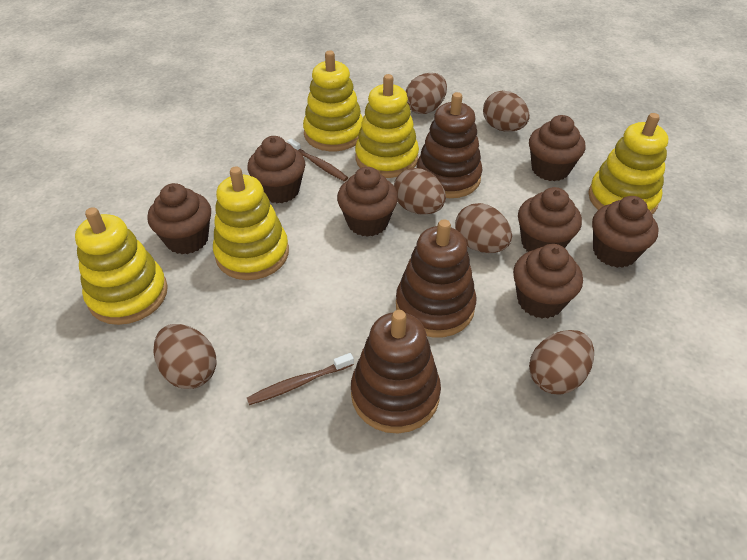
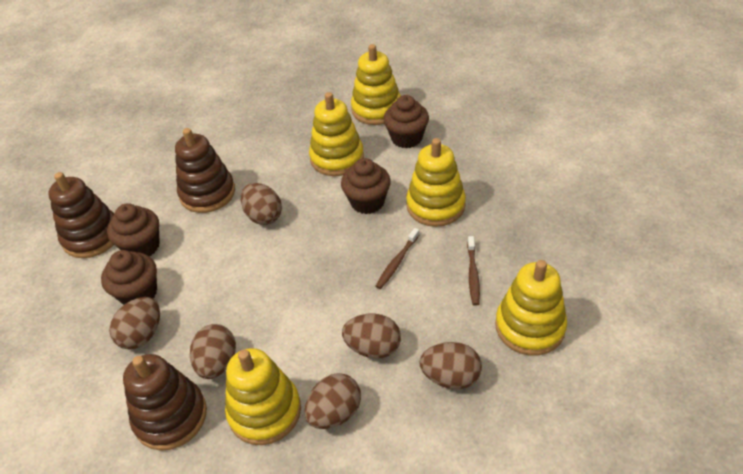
brown cupcake: 7 -> 4

